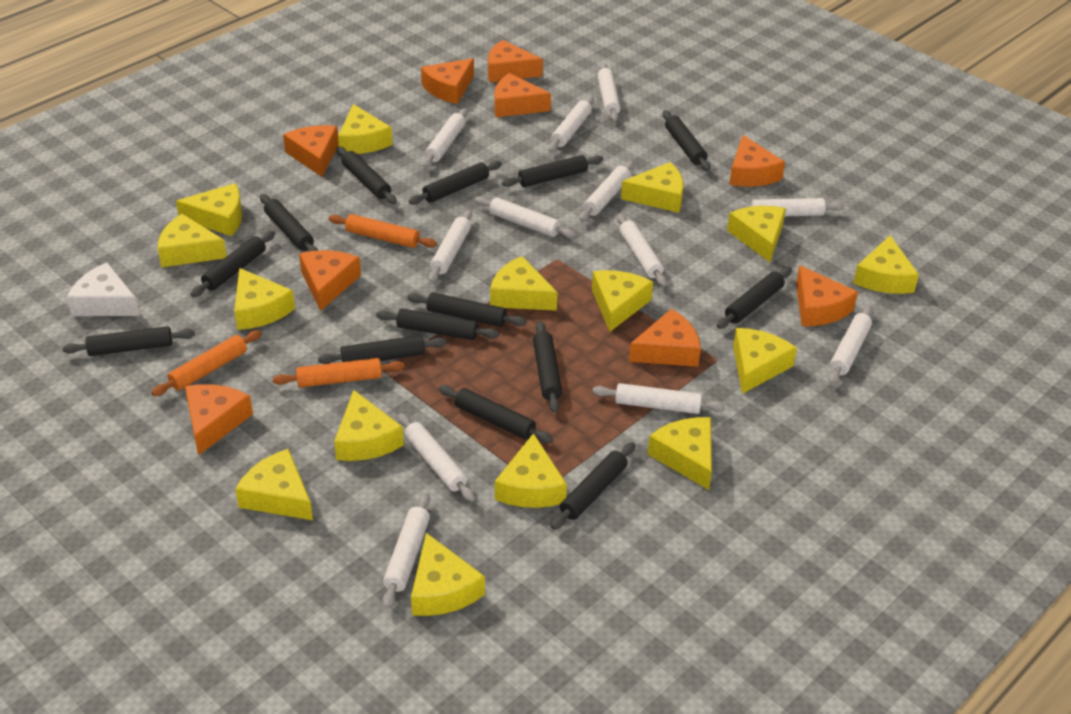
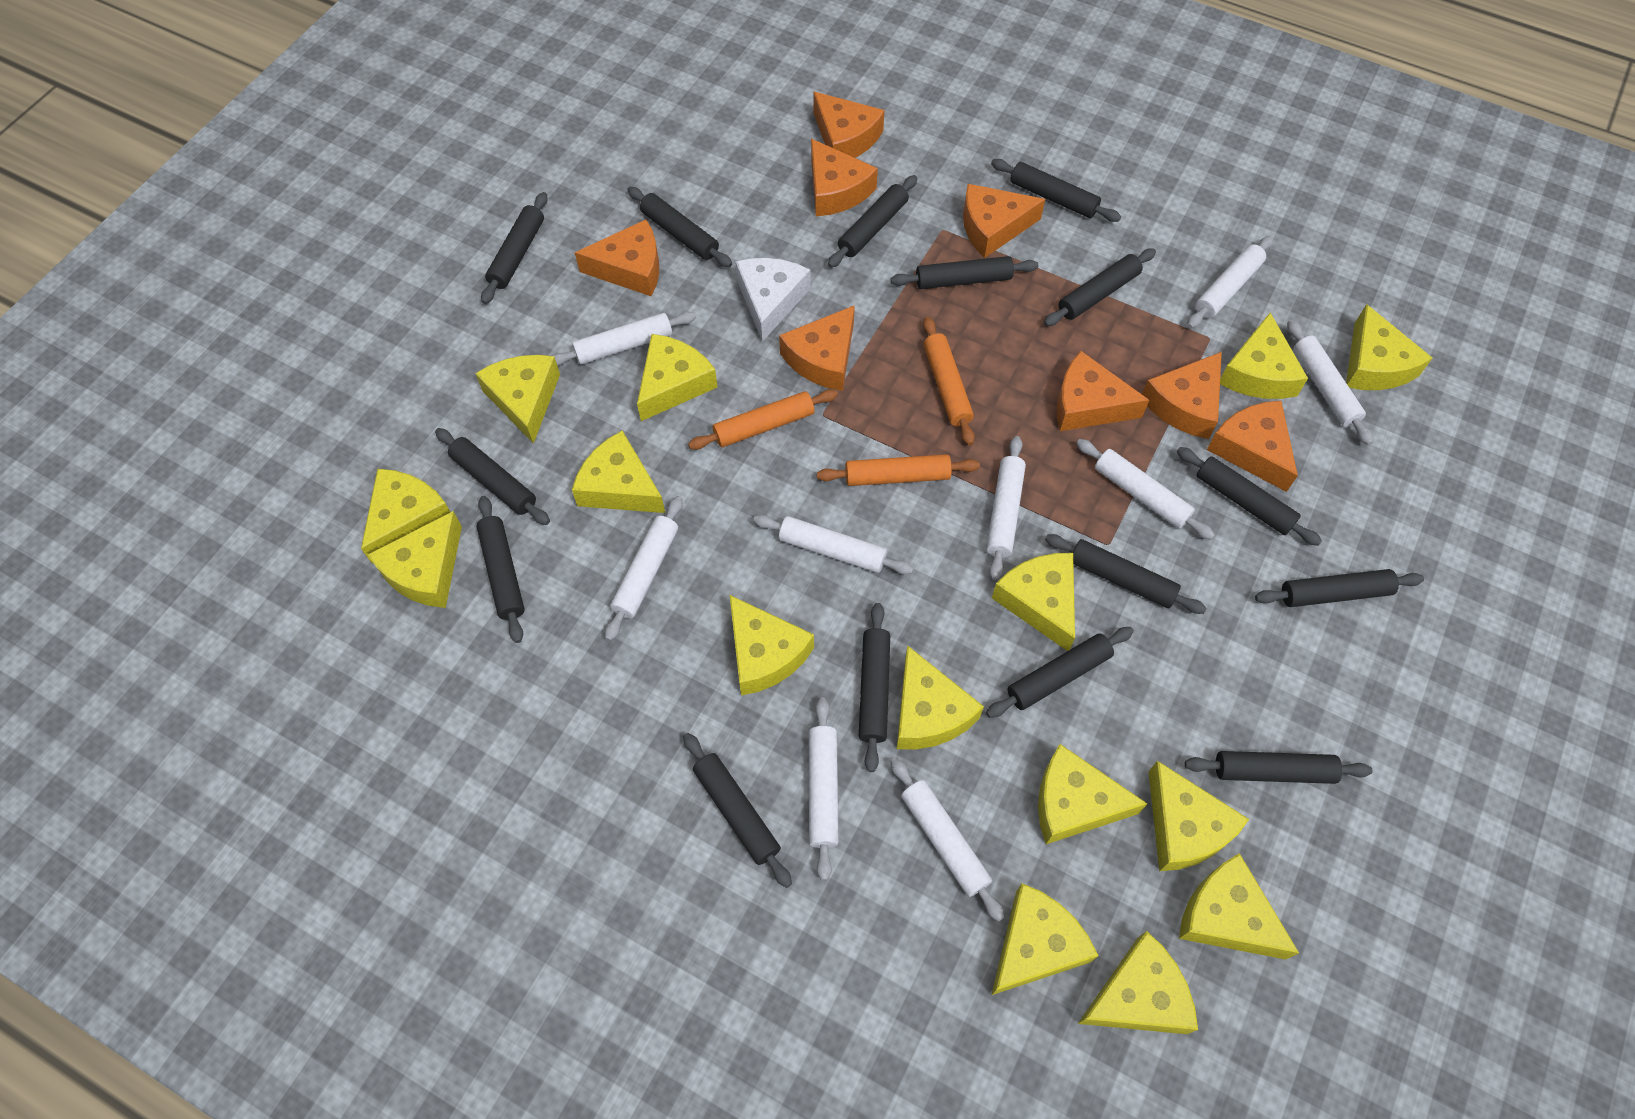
black rolling pin: 14 -> 15
orange cheese: 9 -> 8
white rolling pin: 12 -> 9

